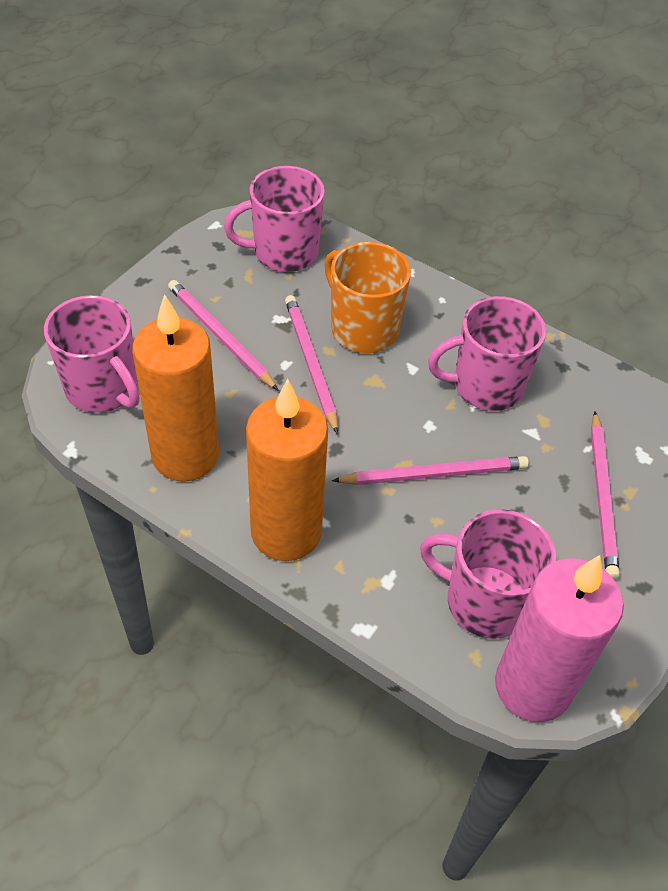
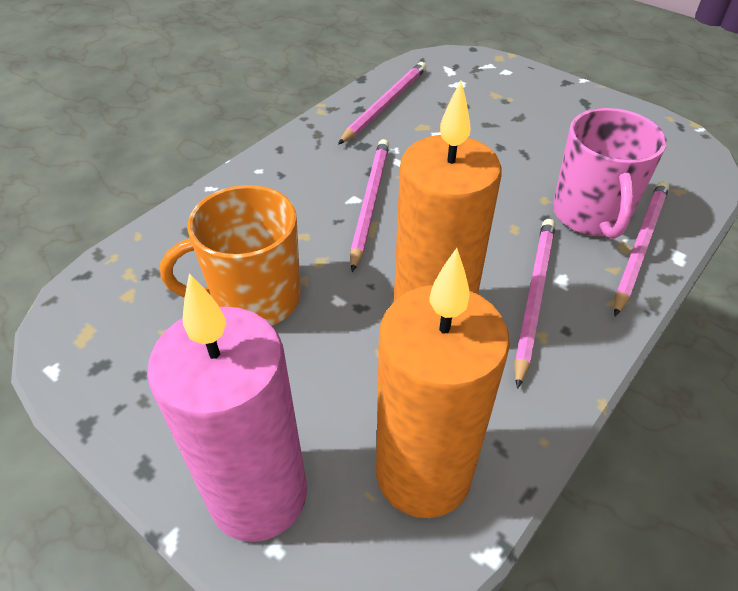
pink mug: 4 -> 1

